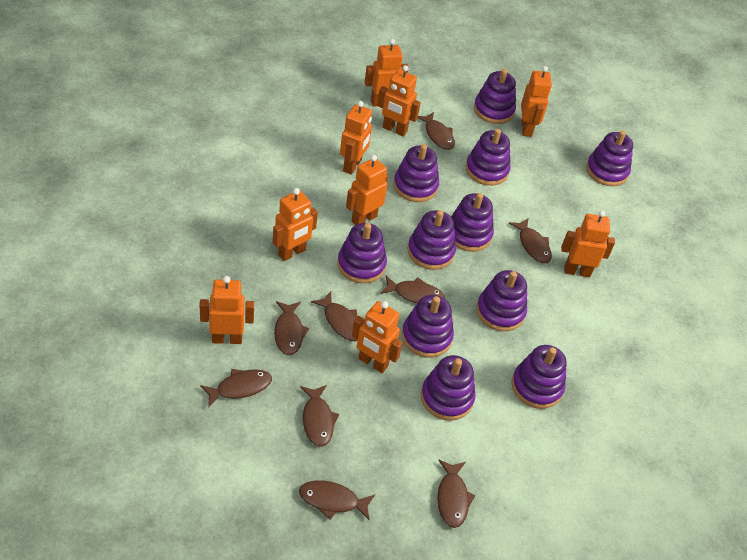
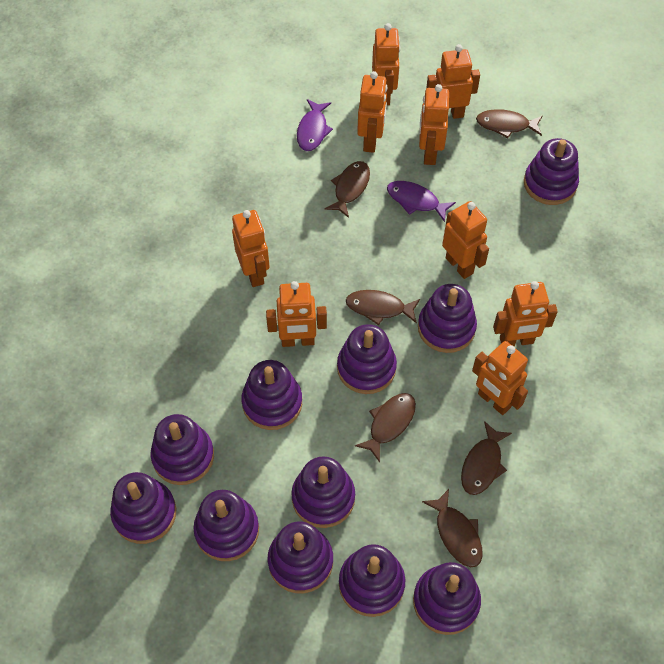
brown fish: 9 -> 6
purple fish: 0 -> 2

